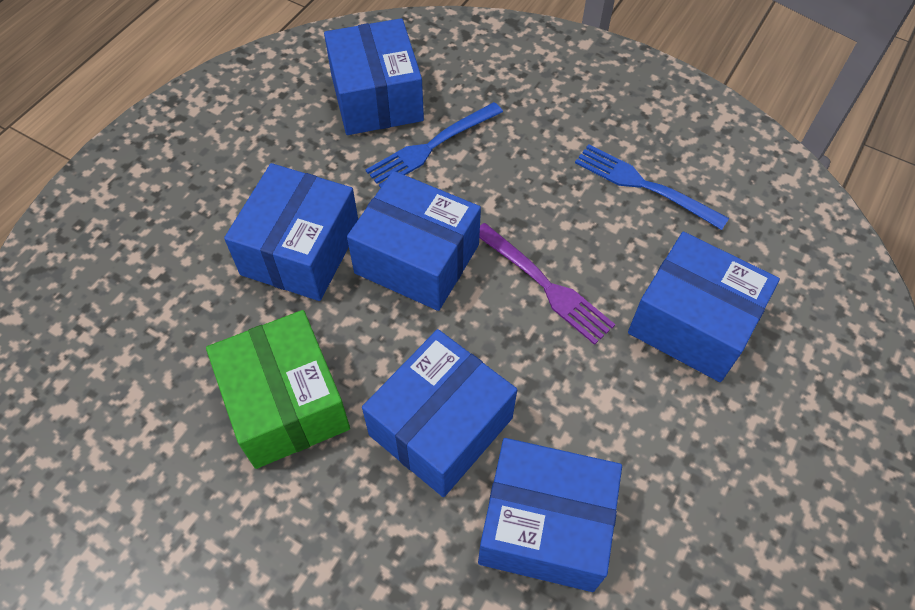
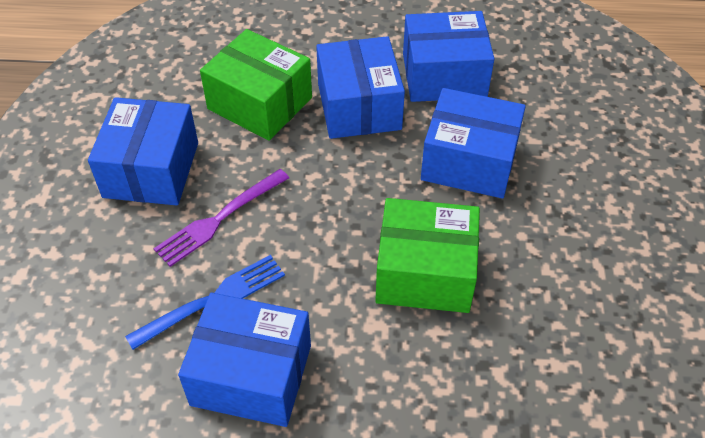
blue box: 6 -> 5
blue fork: 2 -> 1
green box: 1 -> 2

